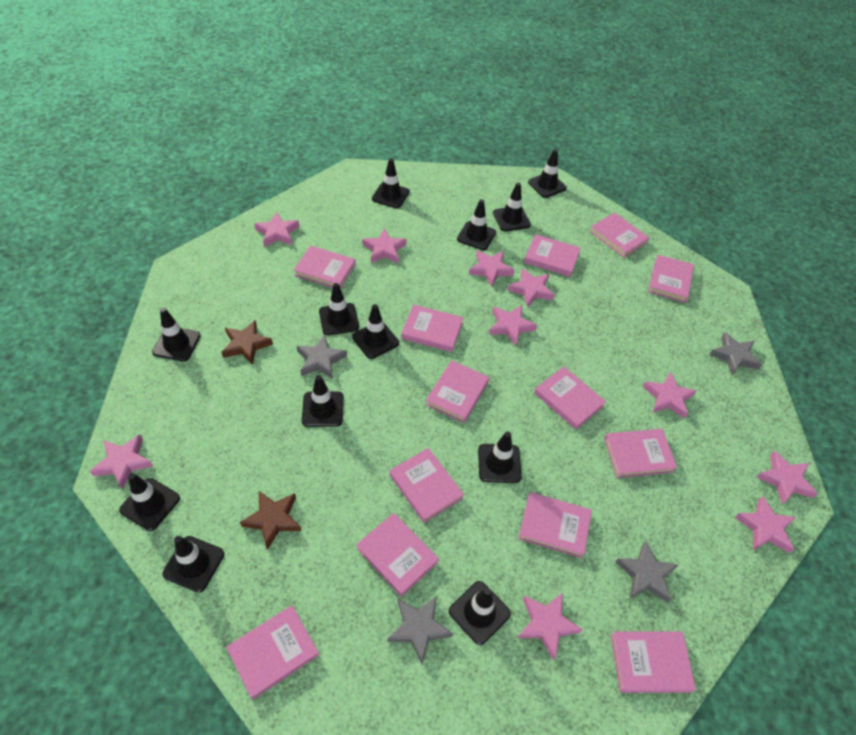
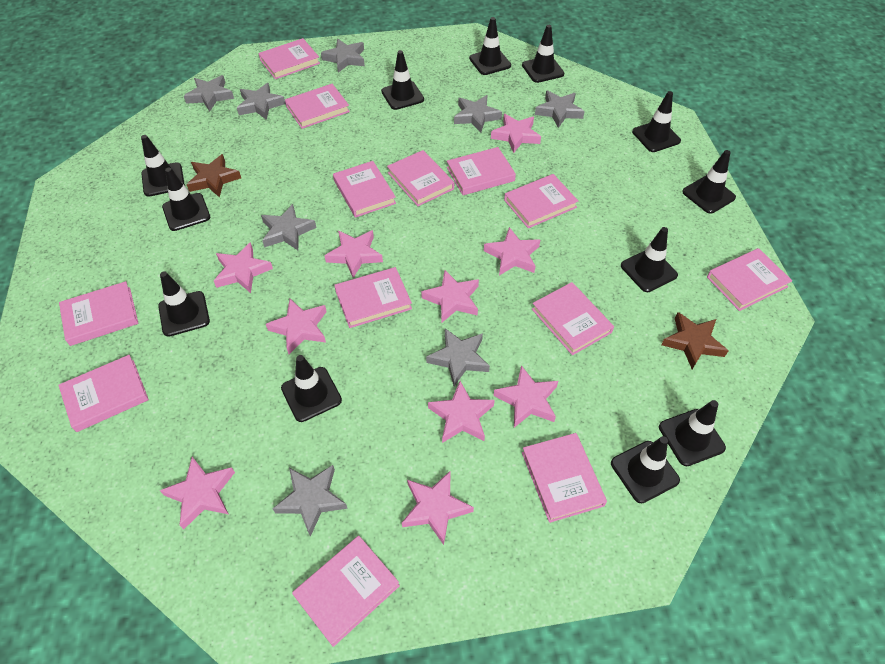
grey star: 4 -> 8

